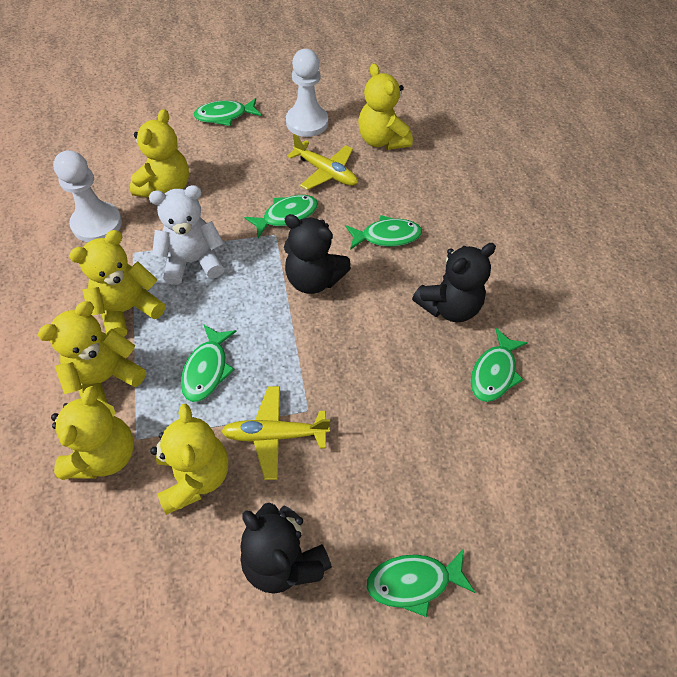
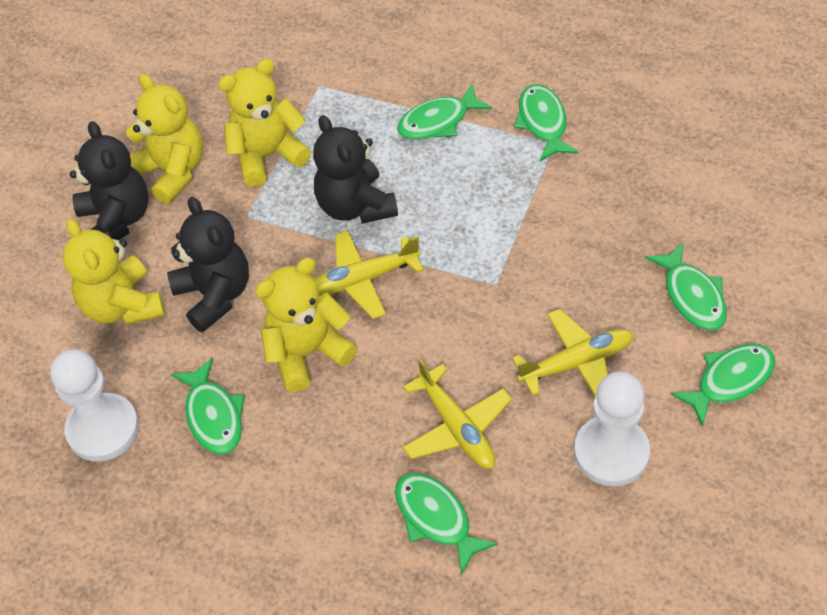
white teddy bear: 1 -> 0
yellow plane: 2 -> 3
yellow teddy bear: 6 -> 4

